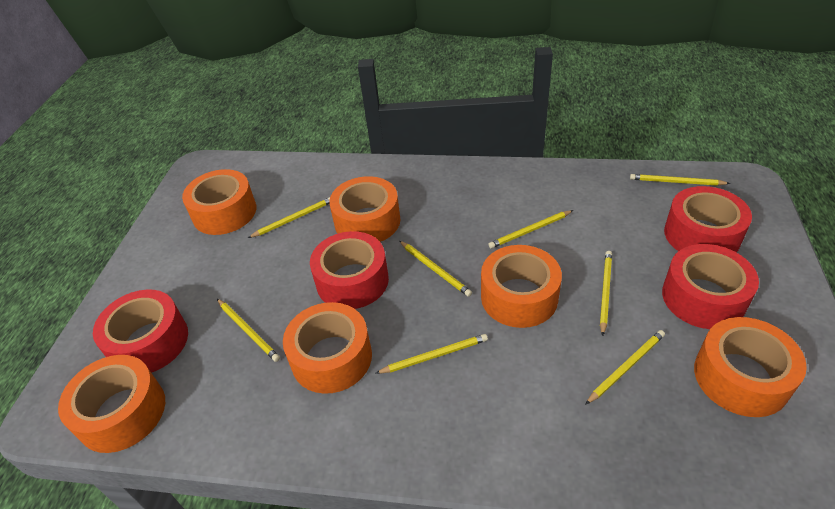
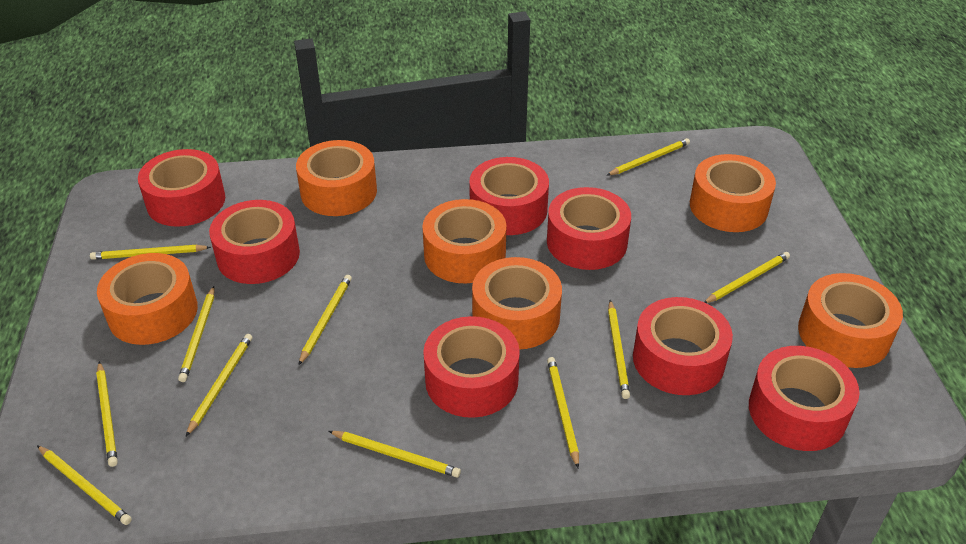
red tape: 4 -> 7
yellow pencil: 8 -> 11

